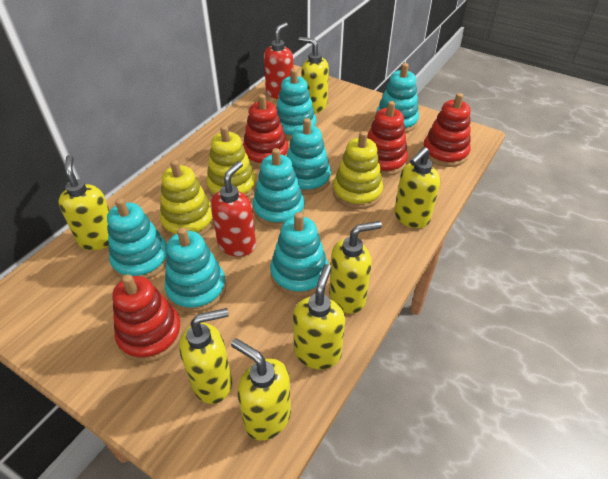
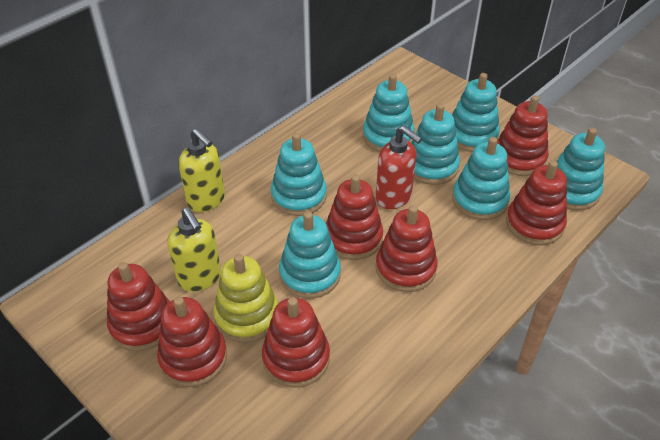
red soap dispenser: 2 -> 1
red stacking toy: 4 -> 7
yellow soap dispenser: 7 -> 2
yellow stacking toy: 3 -> 1

